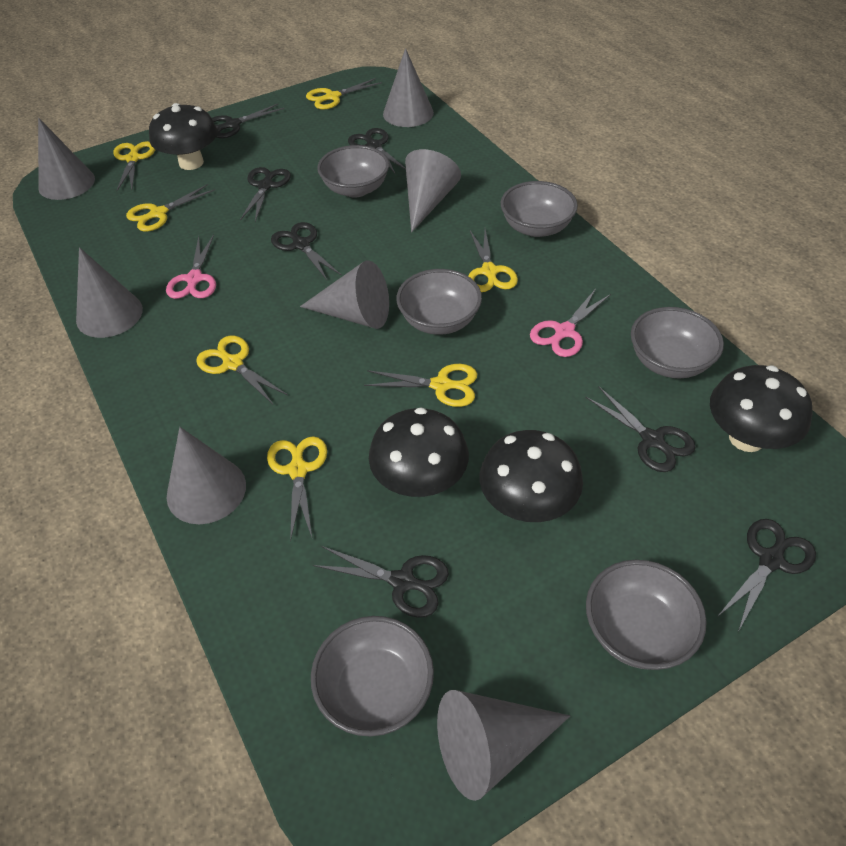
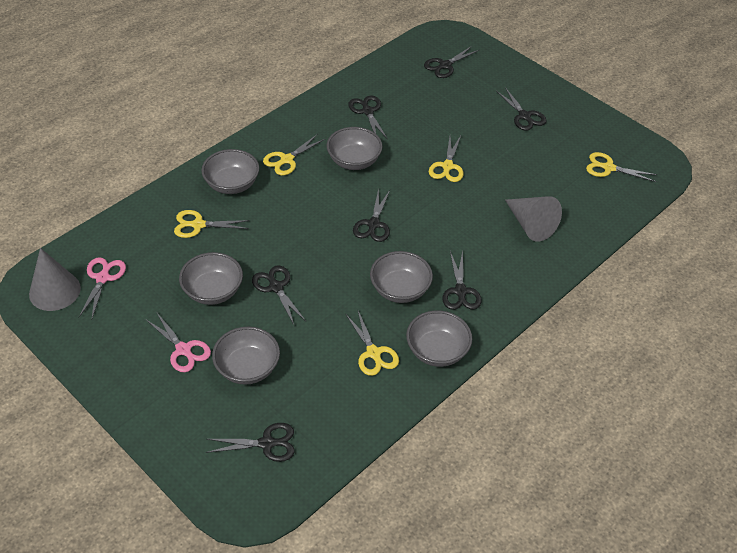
black mushroom: 4 -> 0
grey cone: 7 -> 2
yellow scissors: 7 -> 5

